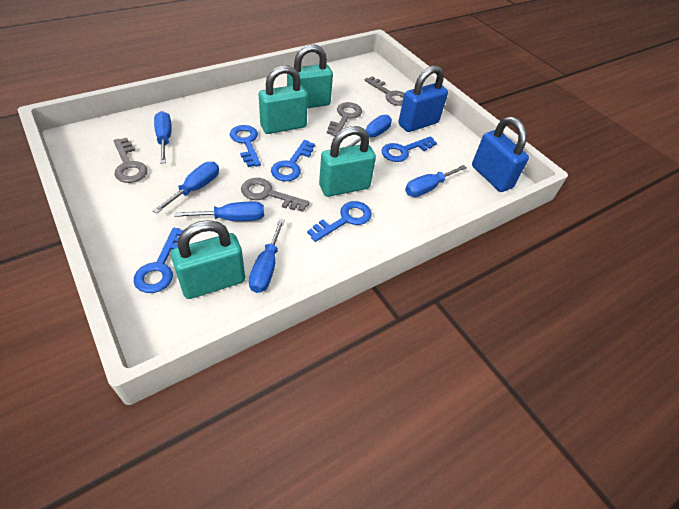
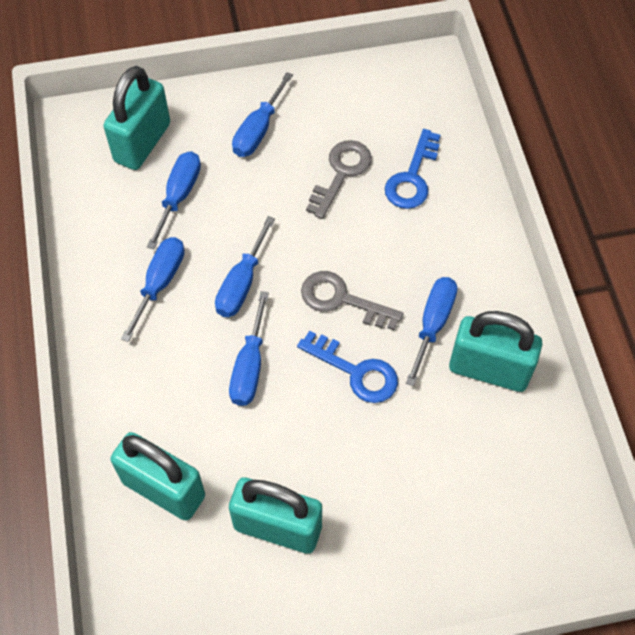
blue key: 5 -> 2
blue padlock: 2 -> 0
grey key: 4 -> 2

